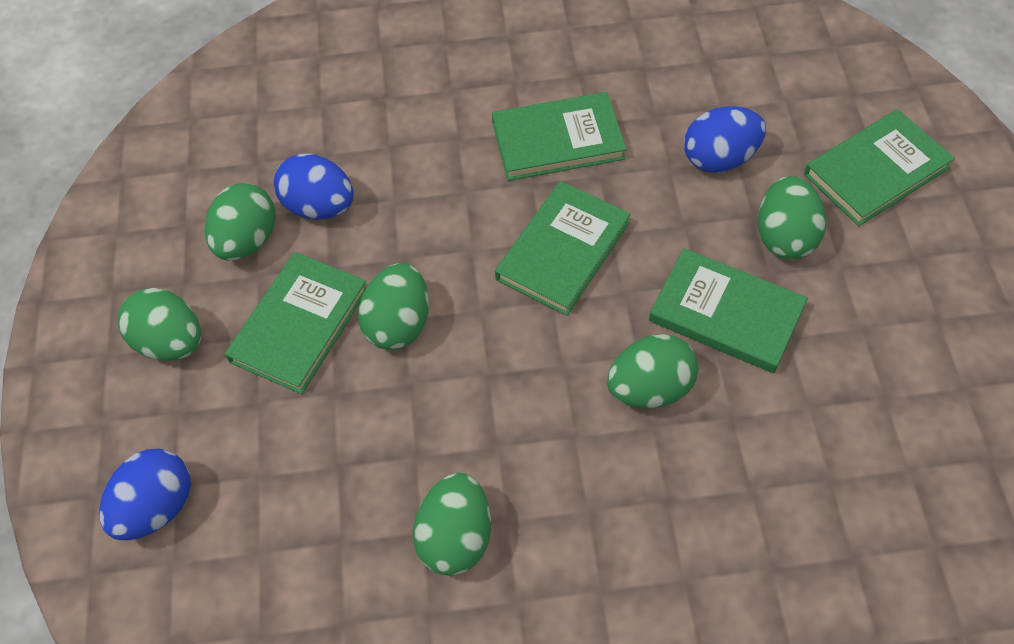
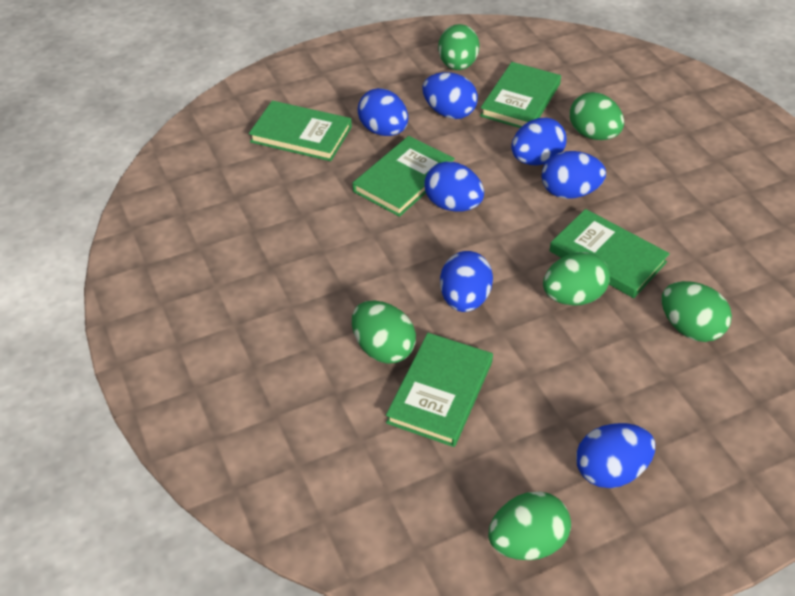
blue egg: 3 -> 7

